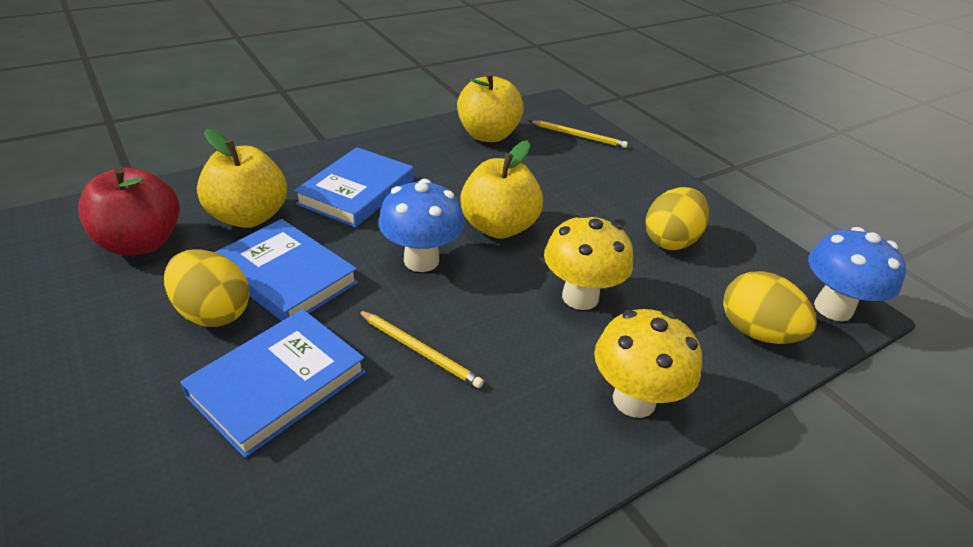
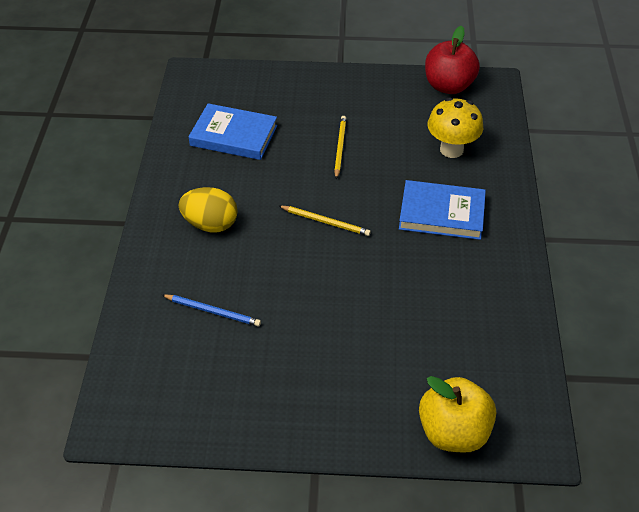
blue book: 3 -> 2
blue mushroom: 2 -> 0
blue pencil: 0 -> 1
yellow apple: 3 -> 1
yellow egg: 3 -> 1
yellow mushroom: 2 -> 1

